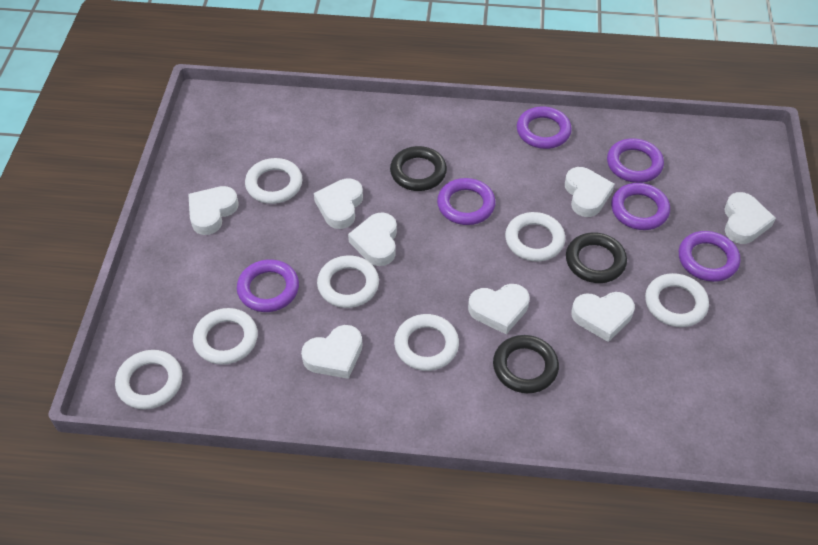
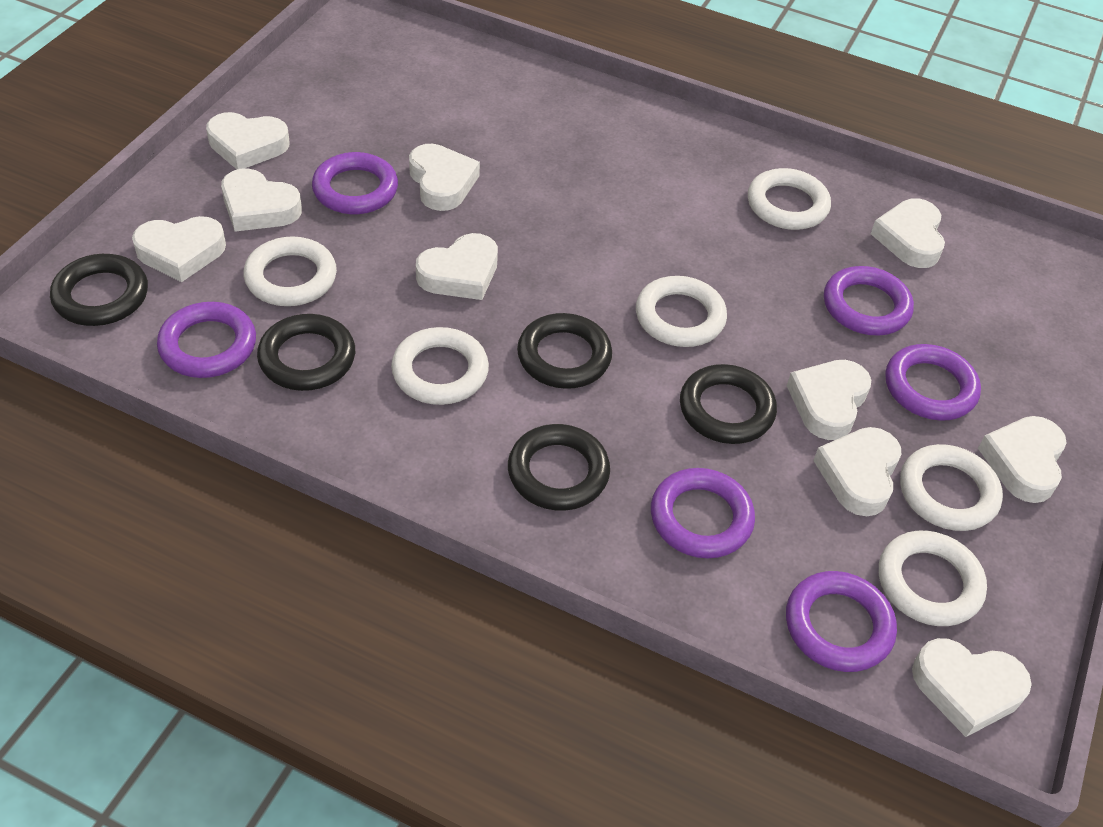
black ring: 3 -> 5
white heart: 8 -> 10
white ring: 7 -> 6

